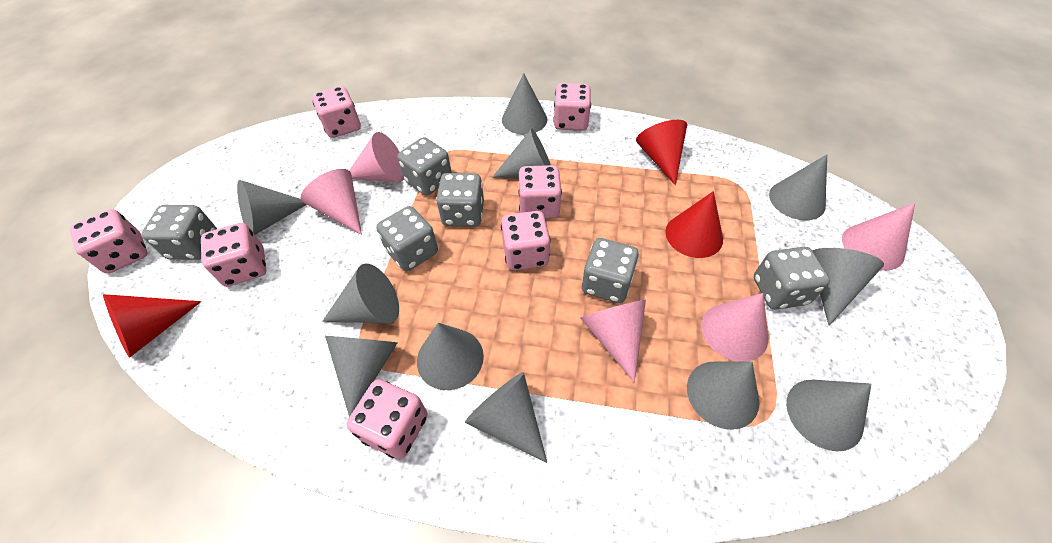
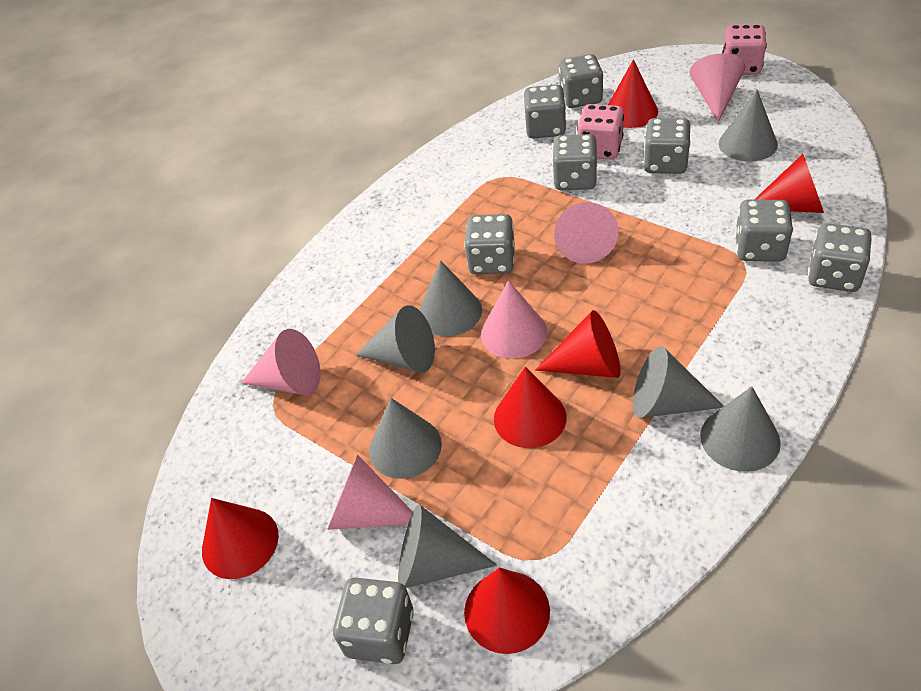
grey cone: 11 -> 7
grey dice: 6 -> 8
pink dice: 7 -> 2
red cone: 3 -> 6

